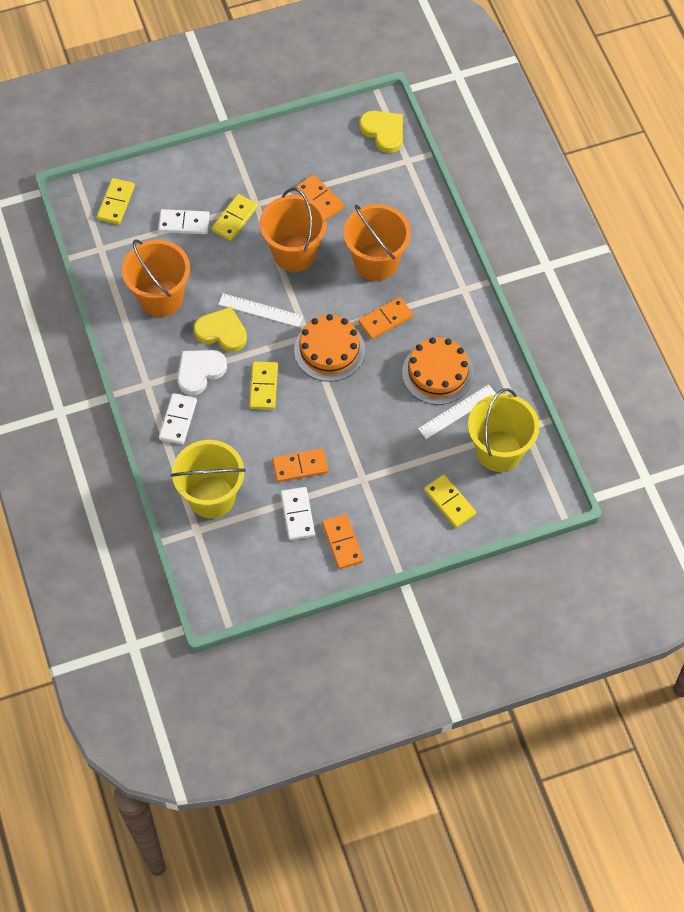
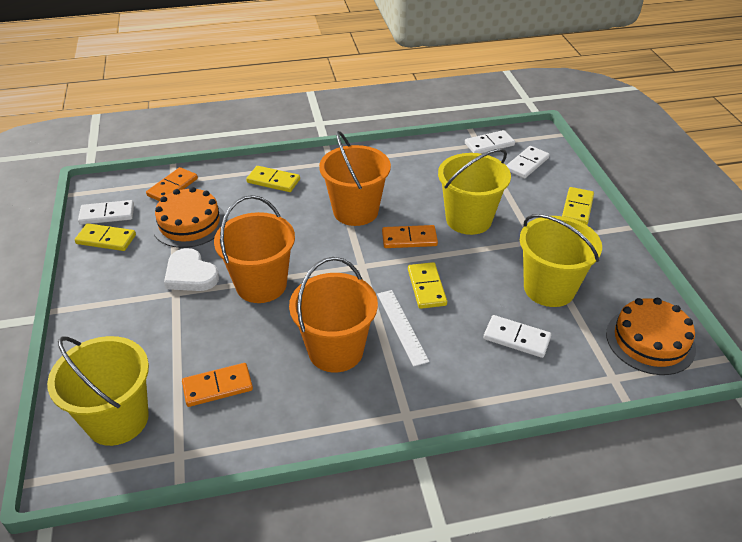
orange domino: 4 -> 3
white domino: 3 -> 4
white ruler: 2 -> 1
yellow bucket: 2 -> 3
yellow heart: 2 -> 0

